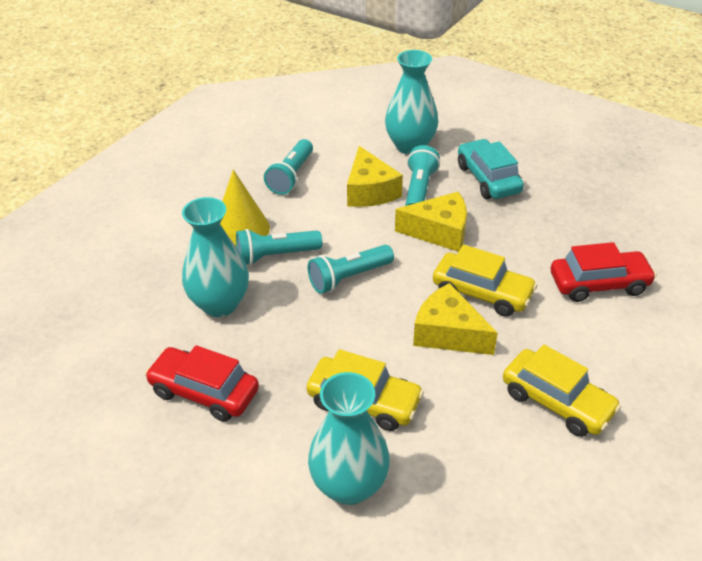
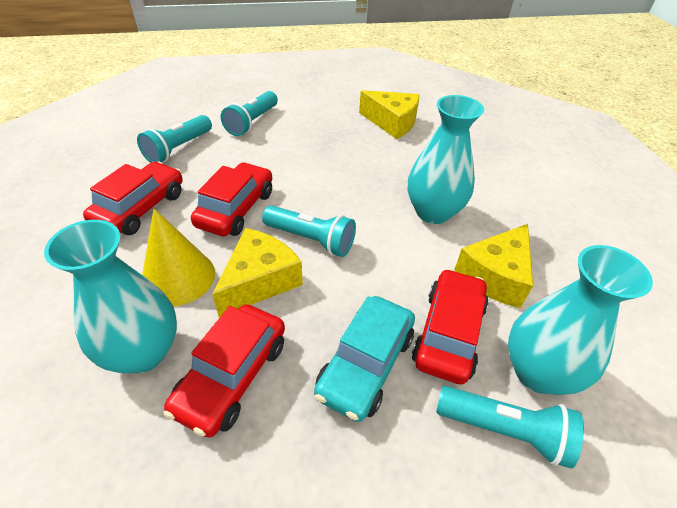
red car: 2 -> 4
yellow car: 3 -> 0

